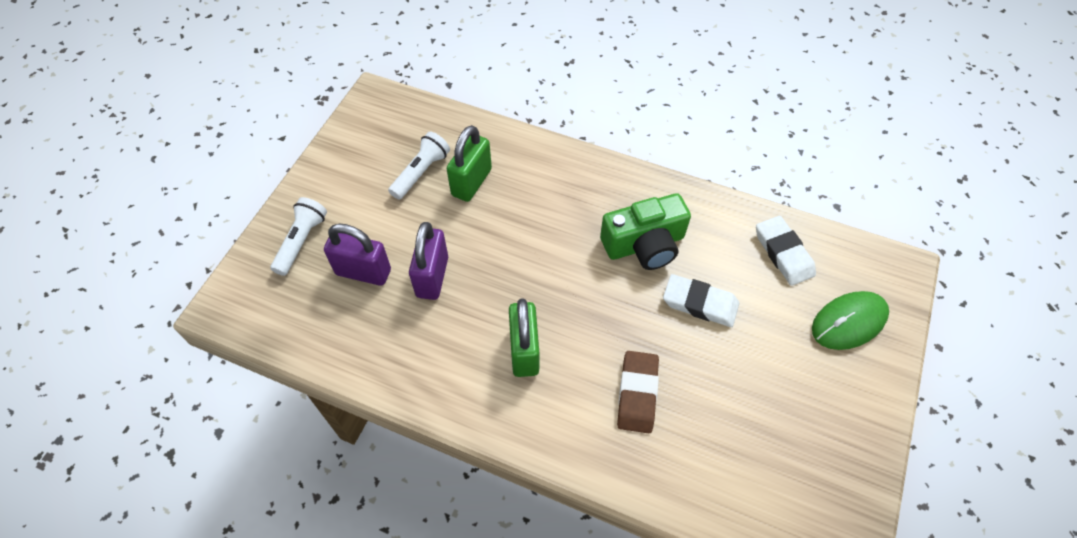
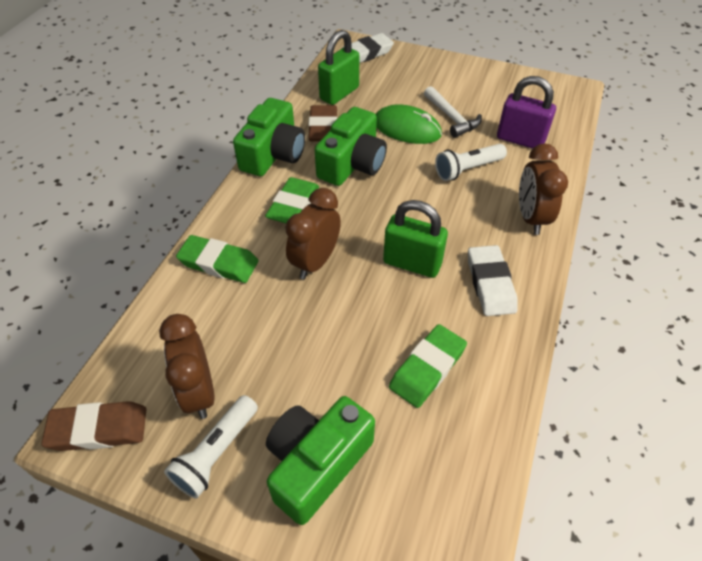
brown clock: 0 -> 3
brown eraser: 1 -> 2
green camera: 1 -> 3
green eraser: 0 -> 3
purple padlock: 2 -> 1
white hammer: 0 -> 1

